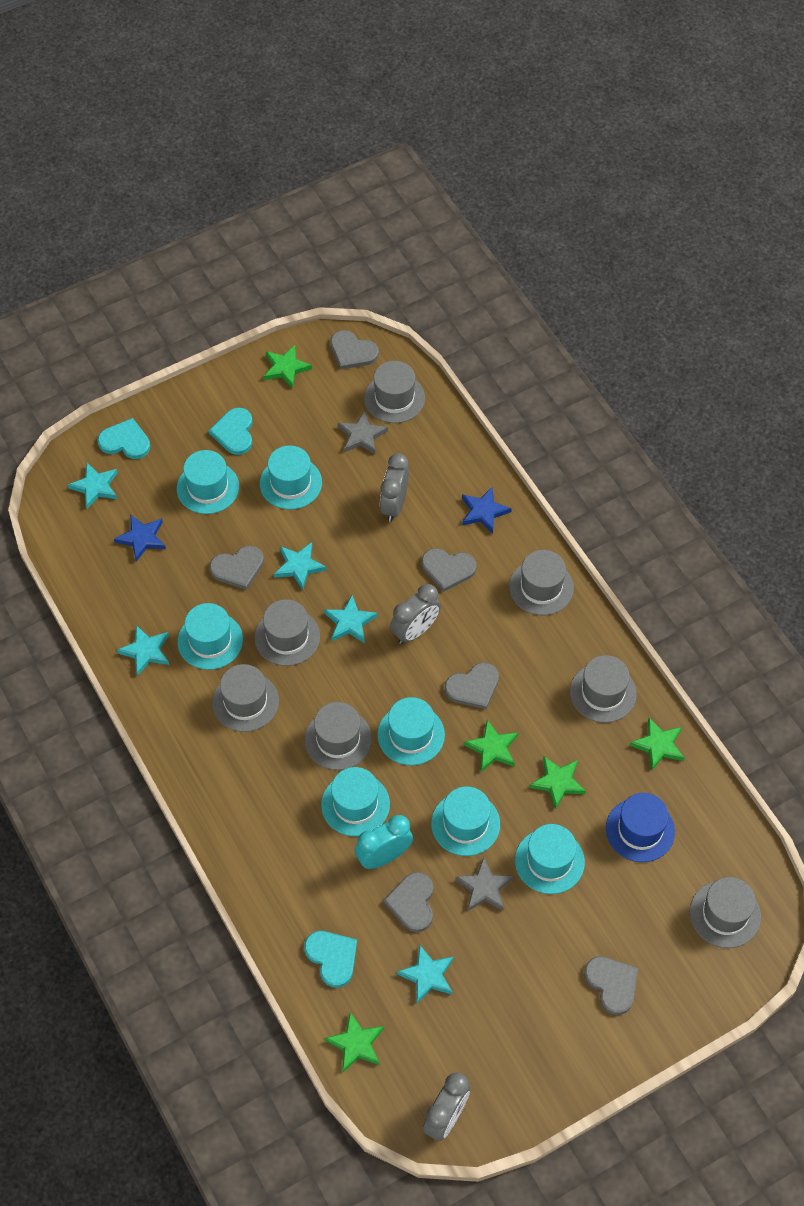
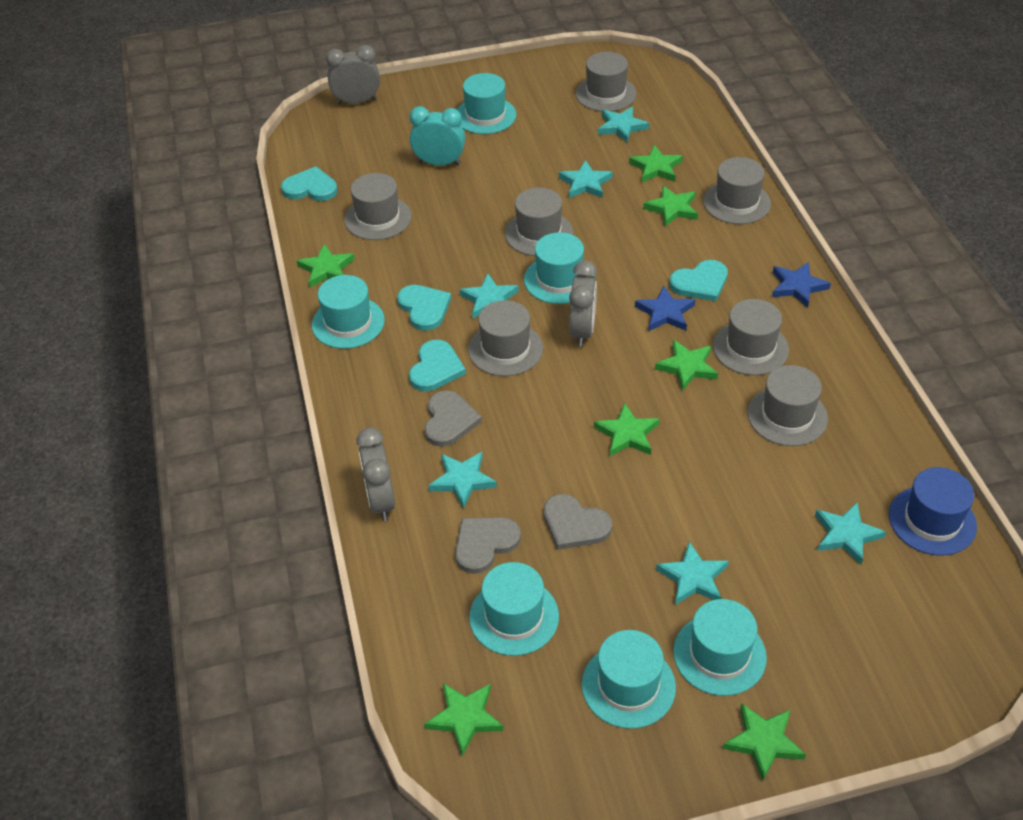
green star: 5 -> 7
grey heart: 6 -> 3
grey star: 2 -> 0
turquoise hat: 7 -> 6
turquoise heart: 3 -> 4
turquoise star: 5 -> 6

